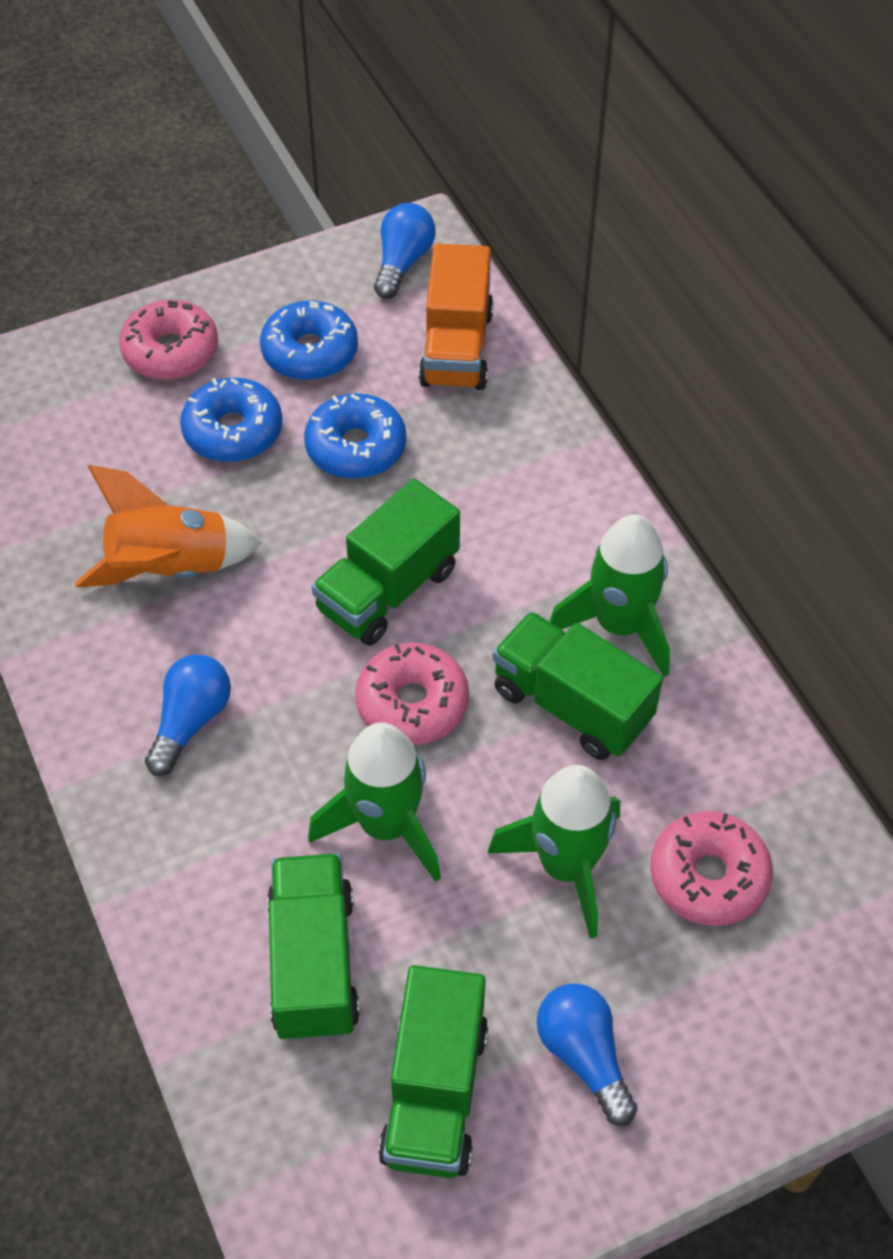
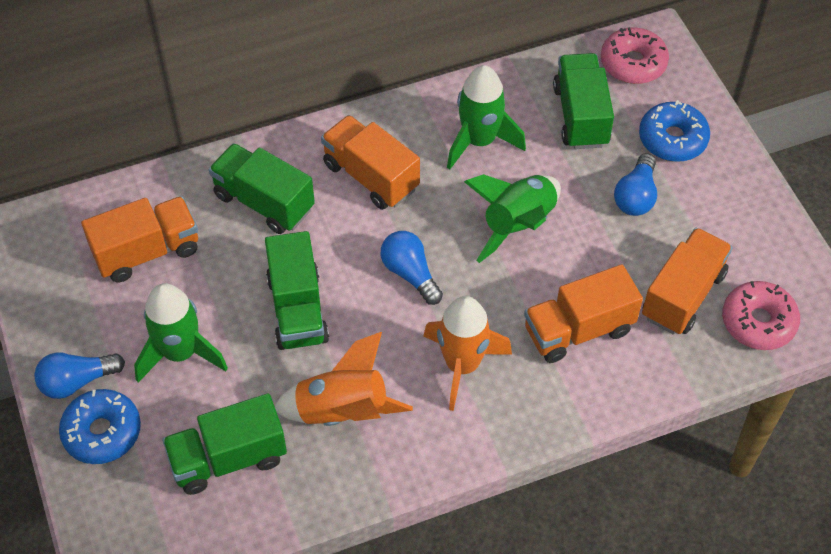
blue donut: 3 -> 2
orange rocket: 1 -> 2
orange truck: 1 -> 4
pink donut: 3 -> 2

